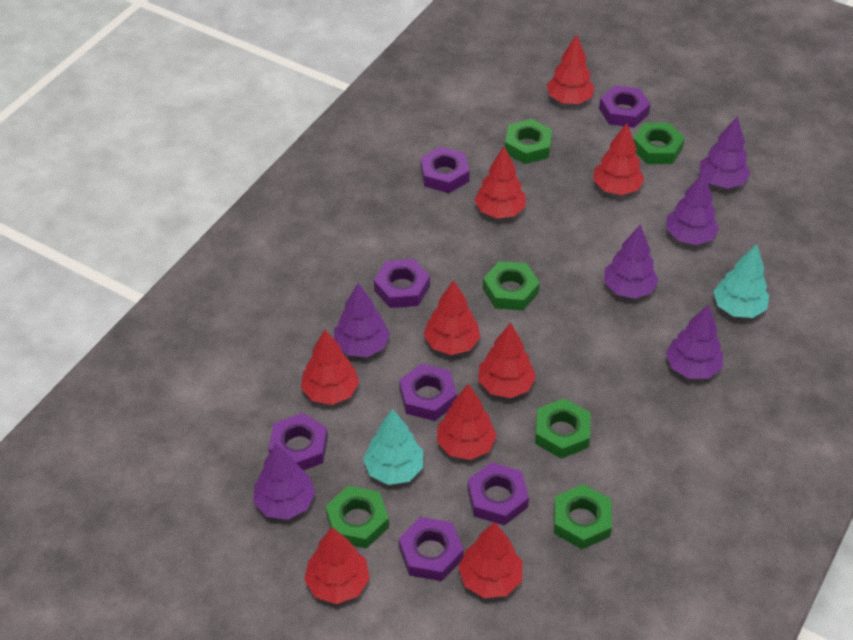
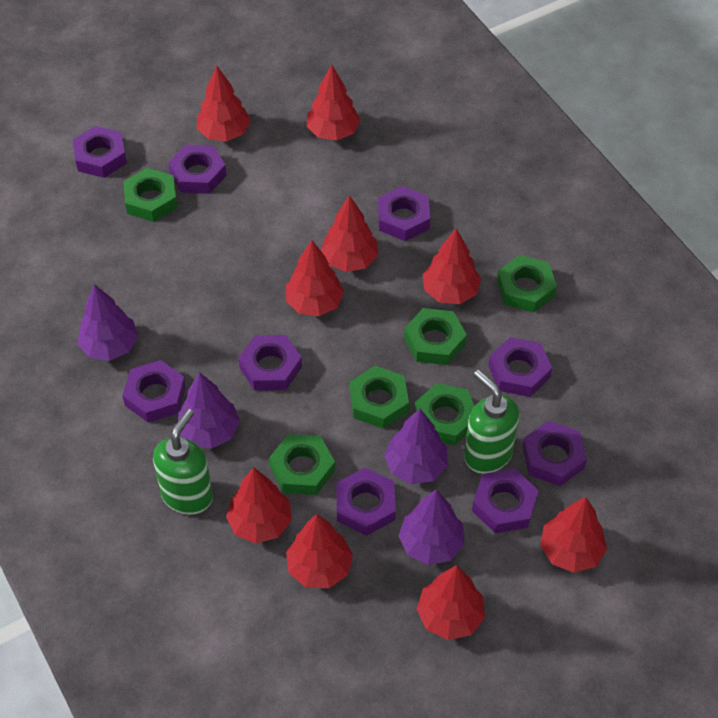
green soap dispenser: 0 -> 2
purple nut: 7 -> 9
purple tree: 6 -> 4
turquoise tree: 2 -> 0

